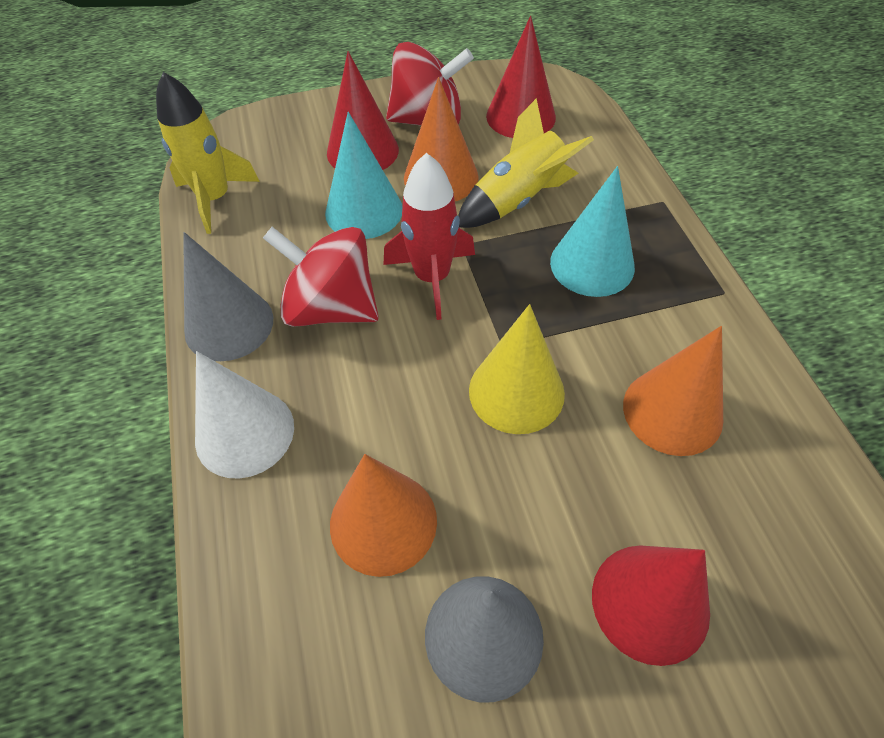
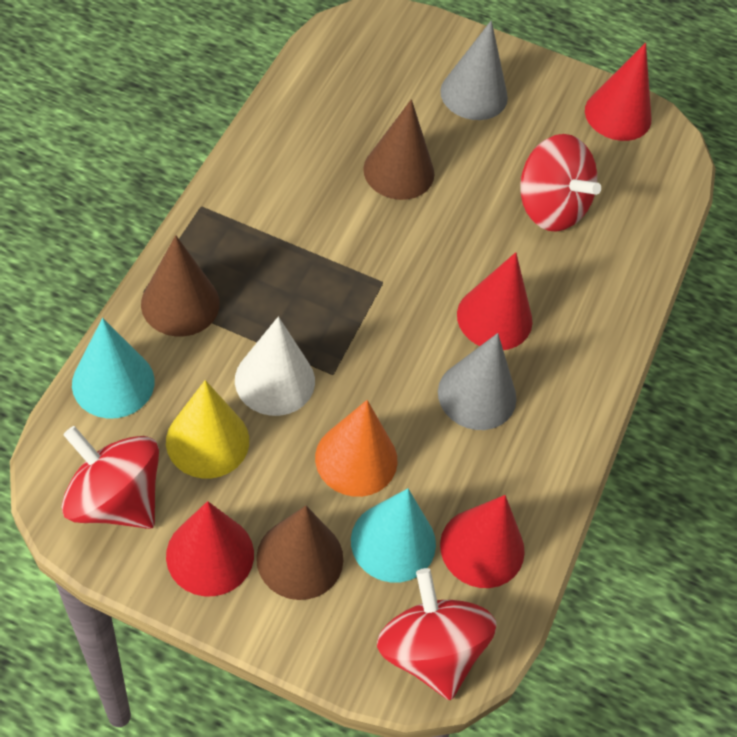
brown cone: 0 -> 3
orange cone: 3 -> 1
red cone: 3 -> 4
red rocket: 1 -> 0
red spinning top: 2 -> 3
yellow rocket: 2 -> 0

